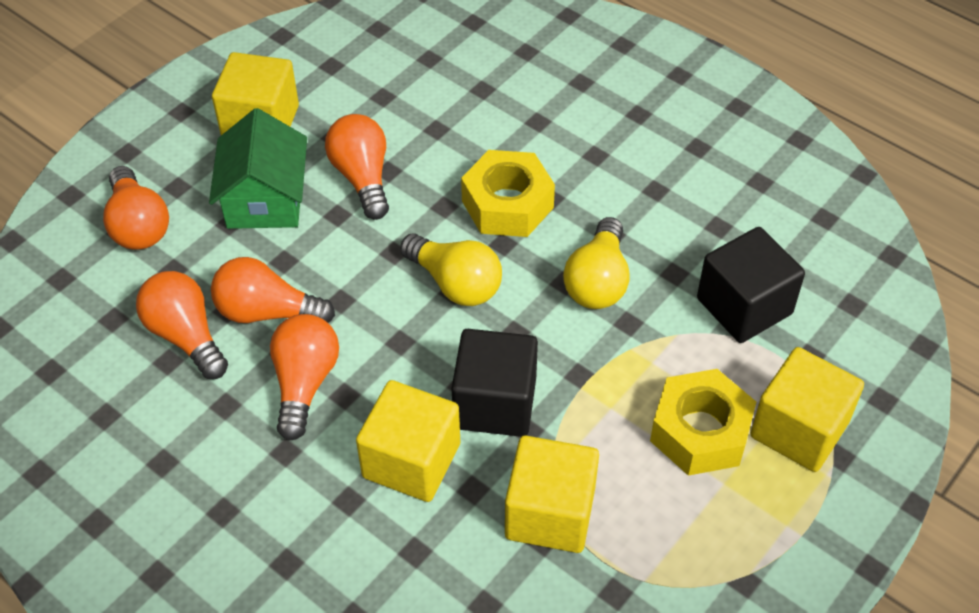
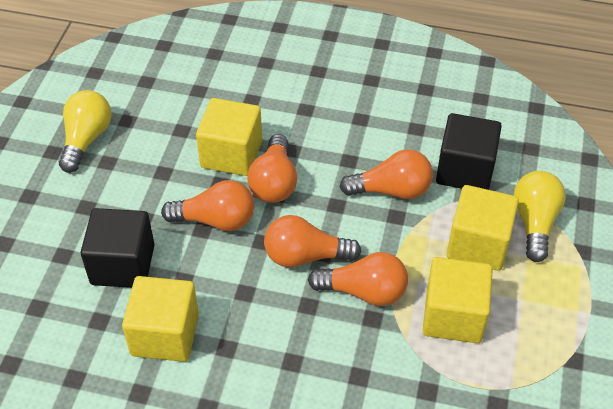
green house: 1 -> 0
yellow nut: 2 -> 0

